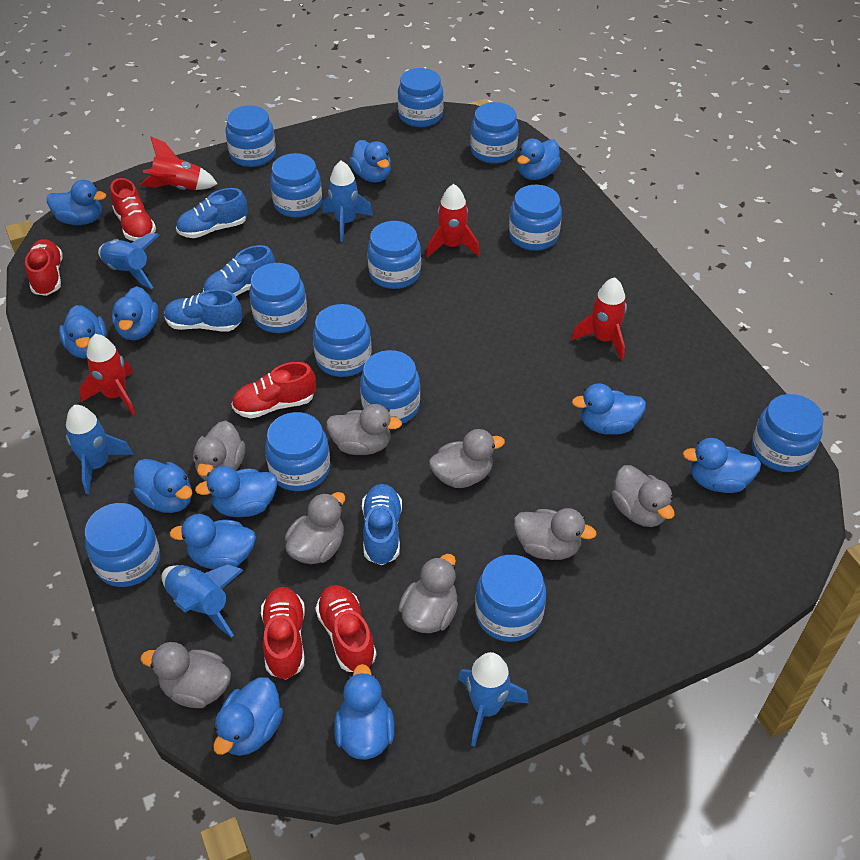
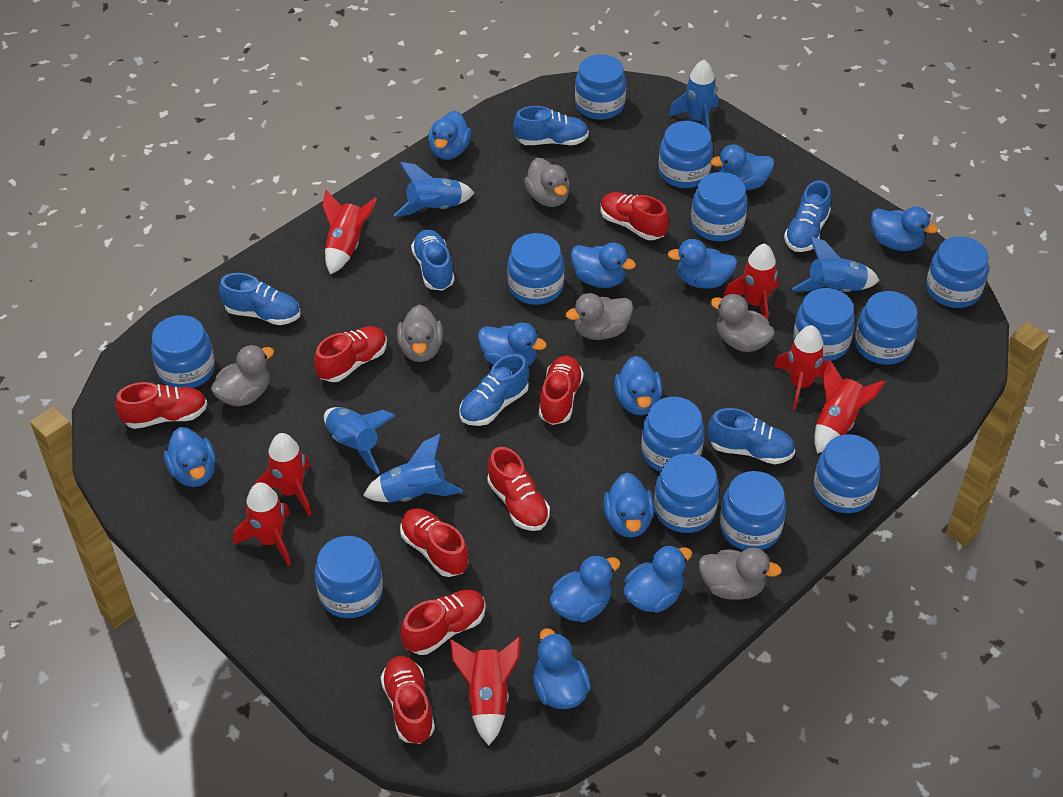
blue shoe: 4 -> 6
grey duck: 8 -> 6
red rocket: 4 -> 7
red shoe: 5 -> 8

